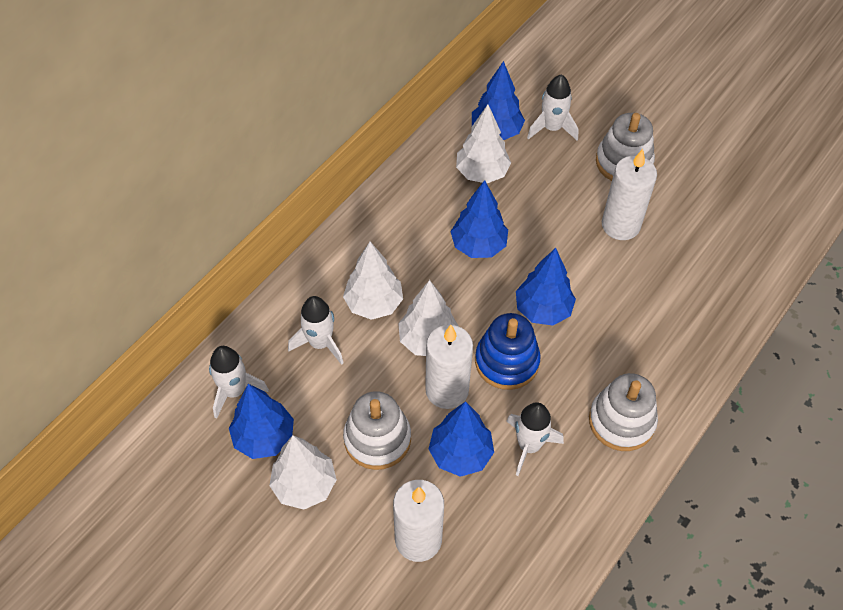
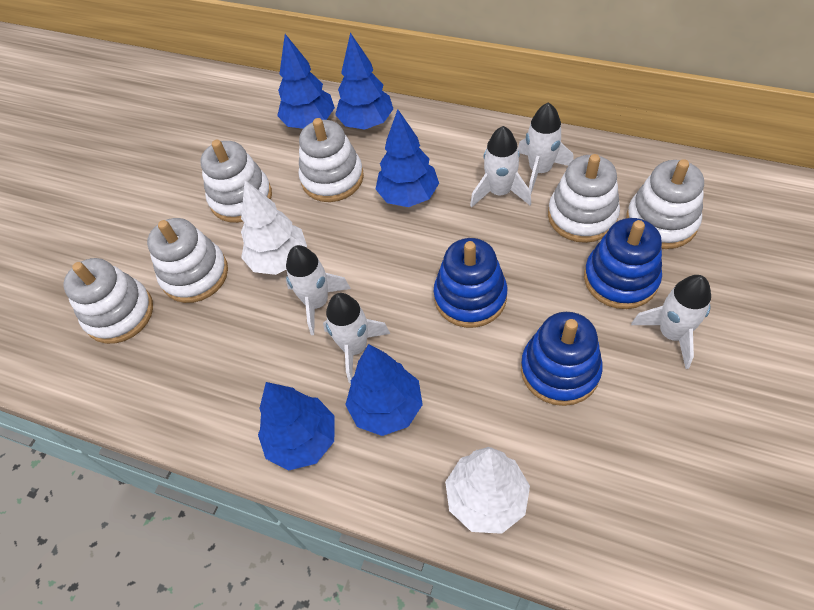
blue stacking toy: 1 -> 3
white candle: 3 -> 0
white rocket: 4 -> 5
white stacking toy: 3 -> 6
white tree: 4 -> 2

